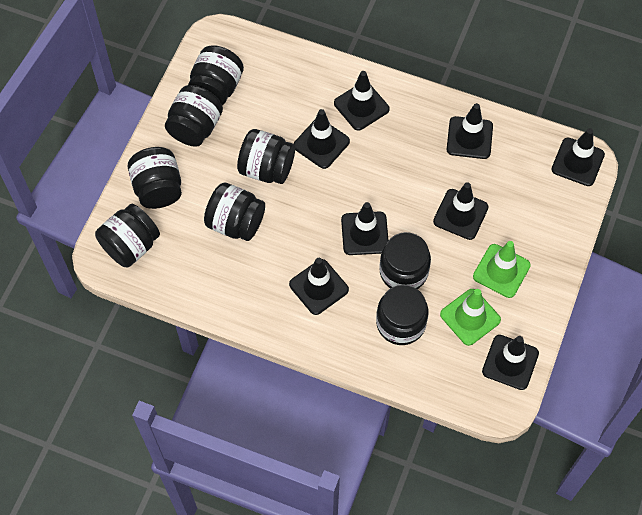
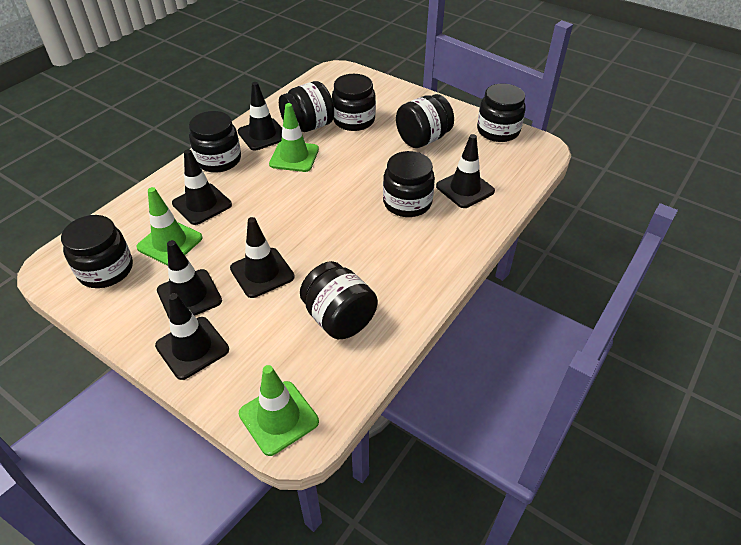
black traffic cone: 8 -> 6
green traffic cone: 2 -> 3

